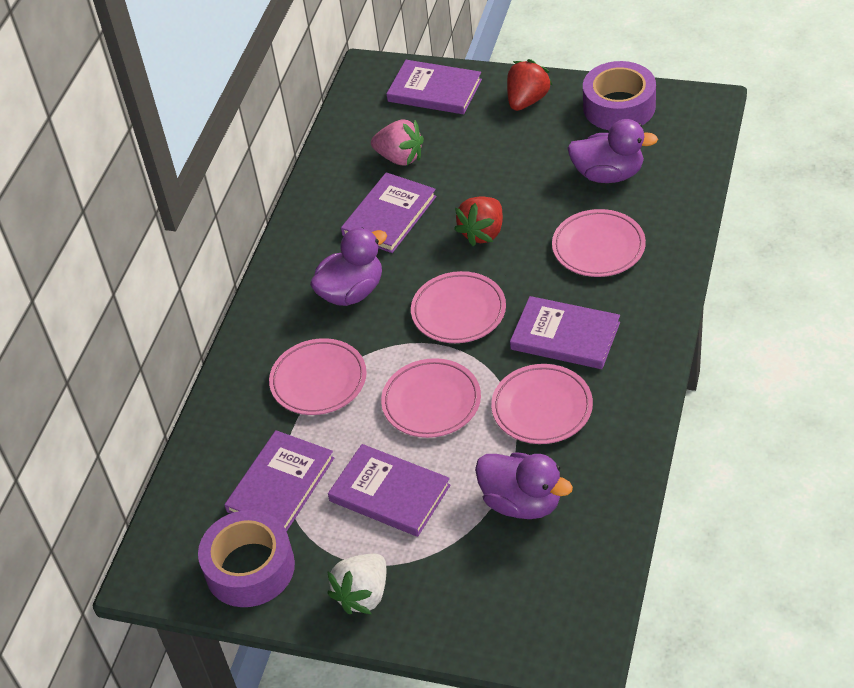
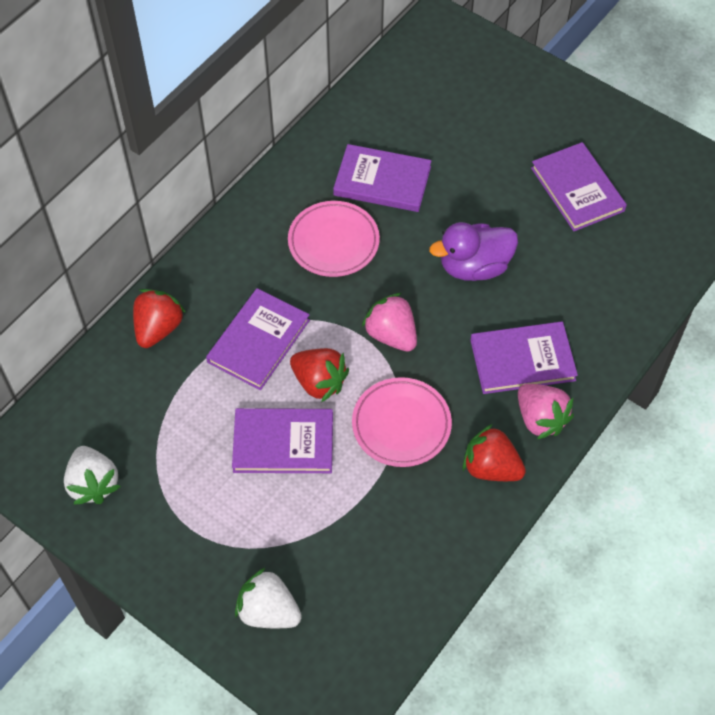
pink plate: 5 -> 2
pink strawberry: 1 -> 2
purple duck: 3 -> 1
purple tape: 2 -> 0
red strawberry: 2 -> 3
white strawberry: 1 -> 2

